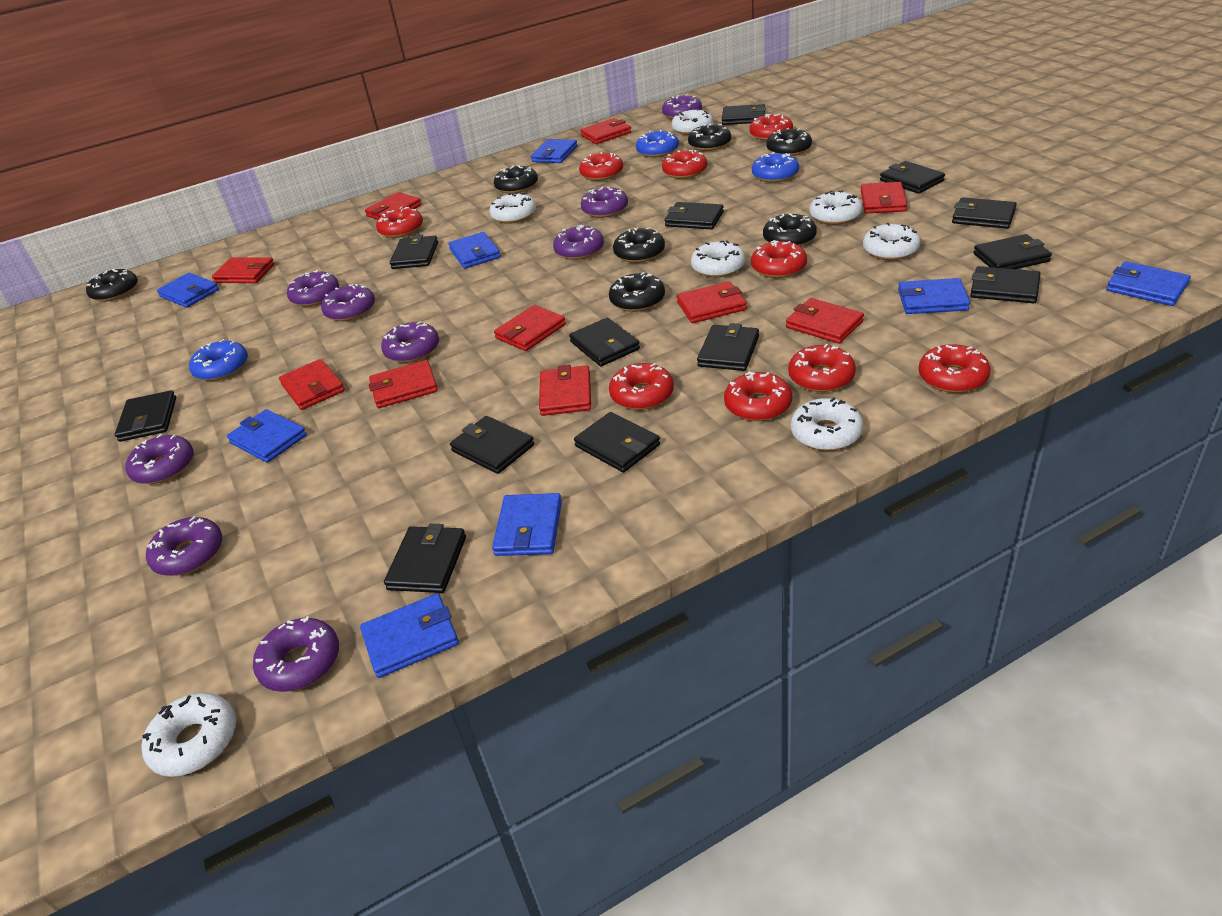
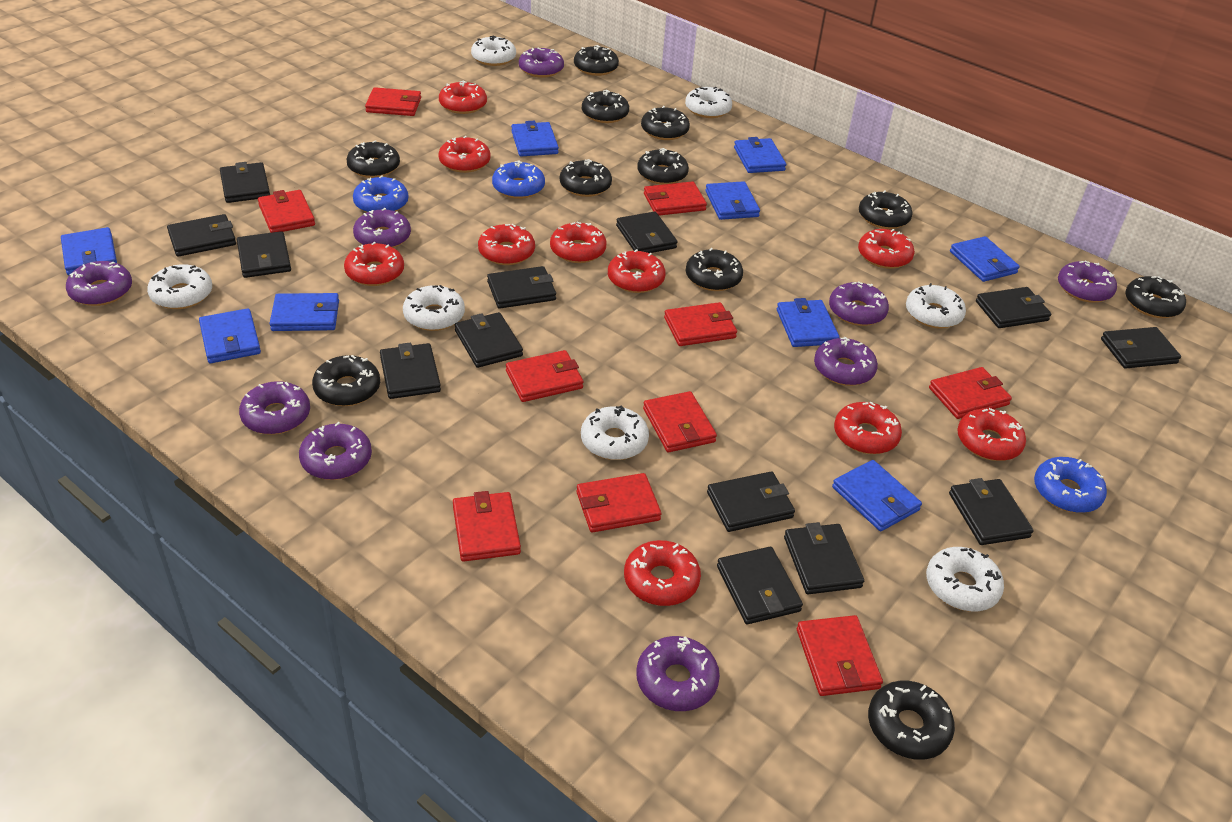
black donut: 7 -> 11
blue wallet: 8 -> 9
red donut: 9 -> 10

